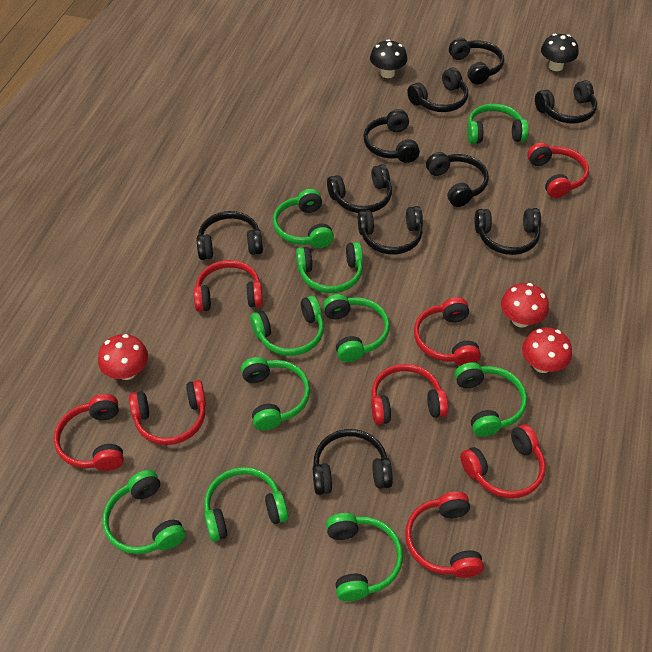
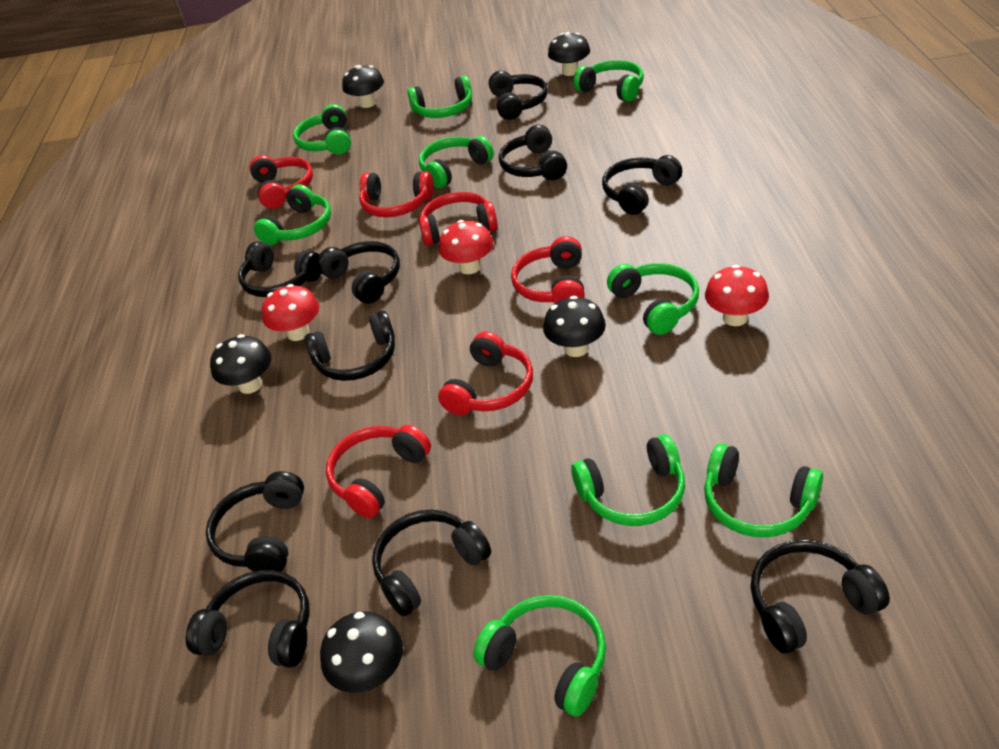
black mushroom: 2 -> 5
green headphones: 10 -> 9
red headphones: 8 -> 6

